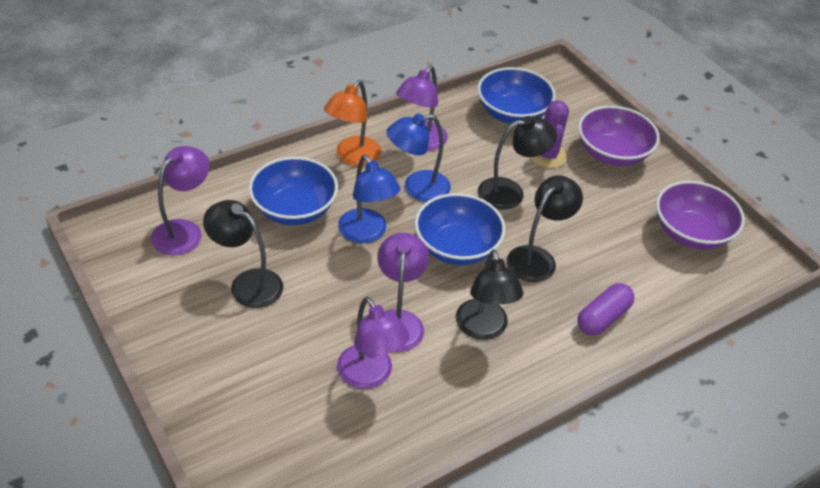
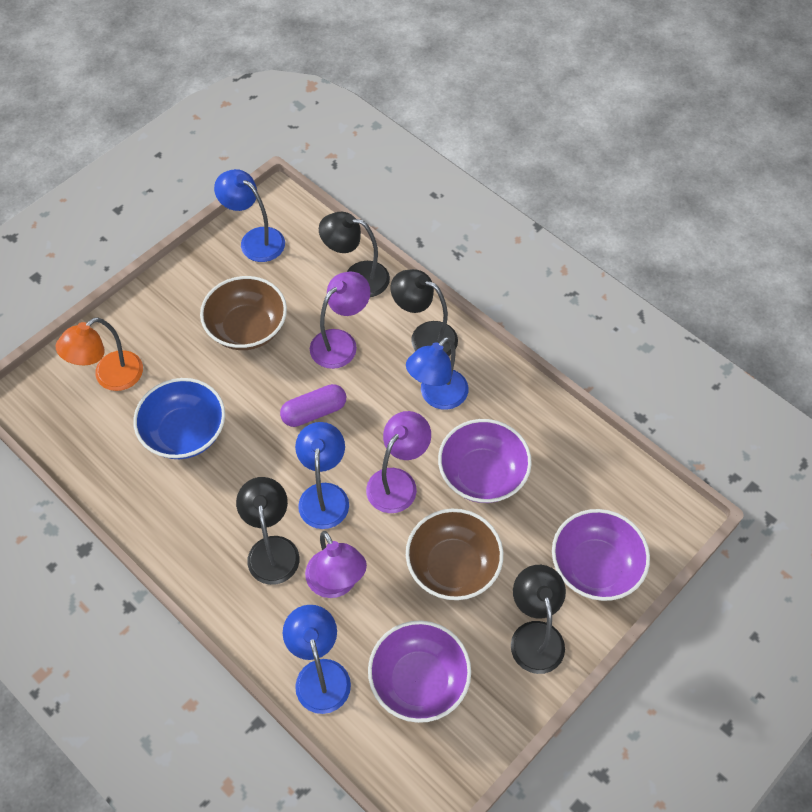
blue bowl: 3 -> 1
blue lamp: 2 -> 4
brown bowl: 0 -> 2
purple bowl: 2 -> 3
purple cactus: 1 -> 0
purple lamp: 4 -> 3

